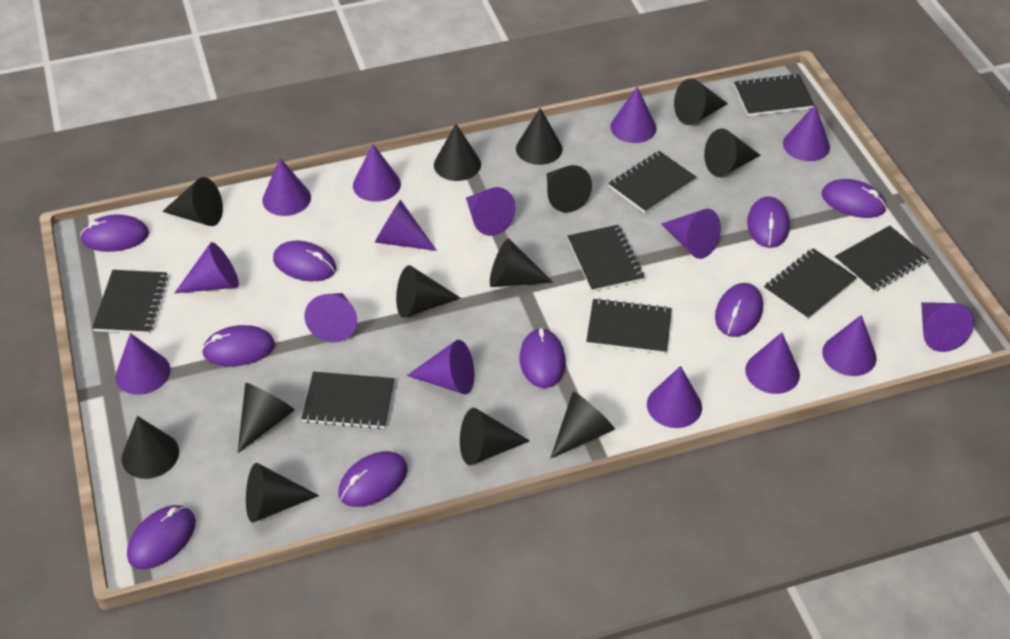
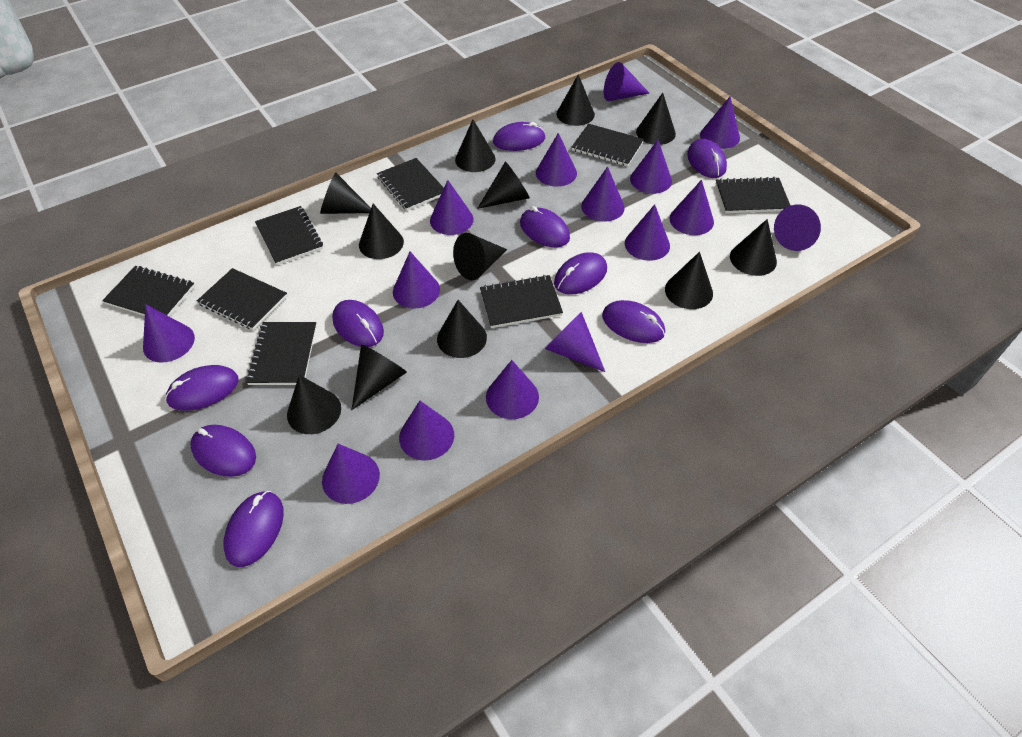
black cone: 13 -> 12

